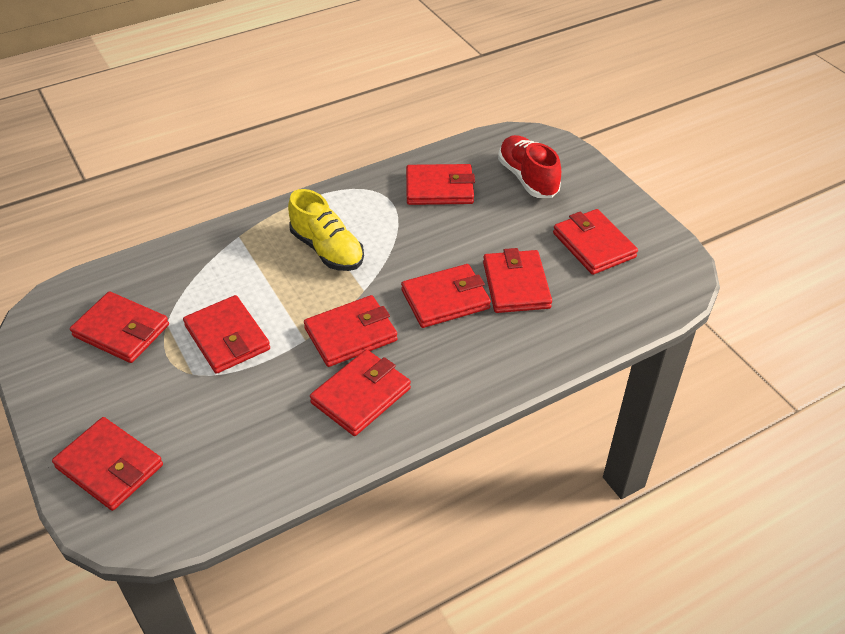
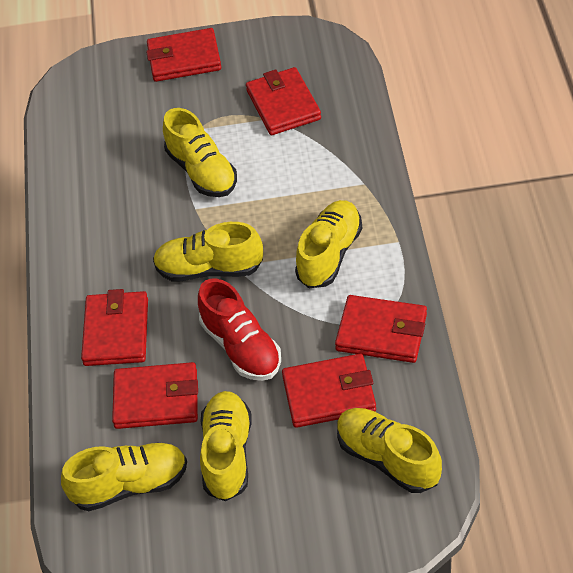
red wallet: 9 -> 6
yellow shoe: 1 -> 6

